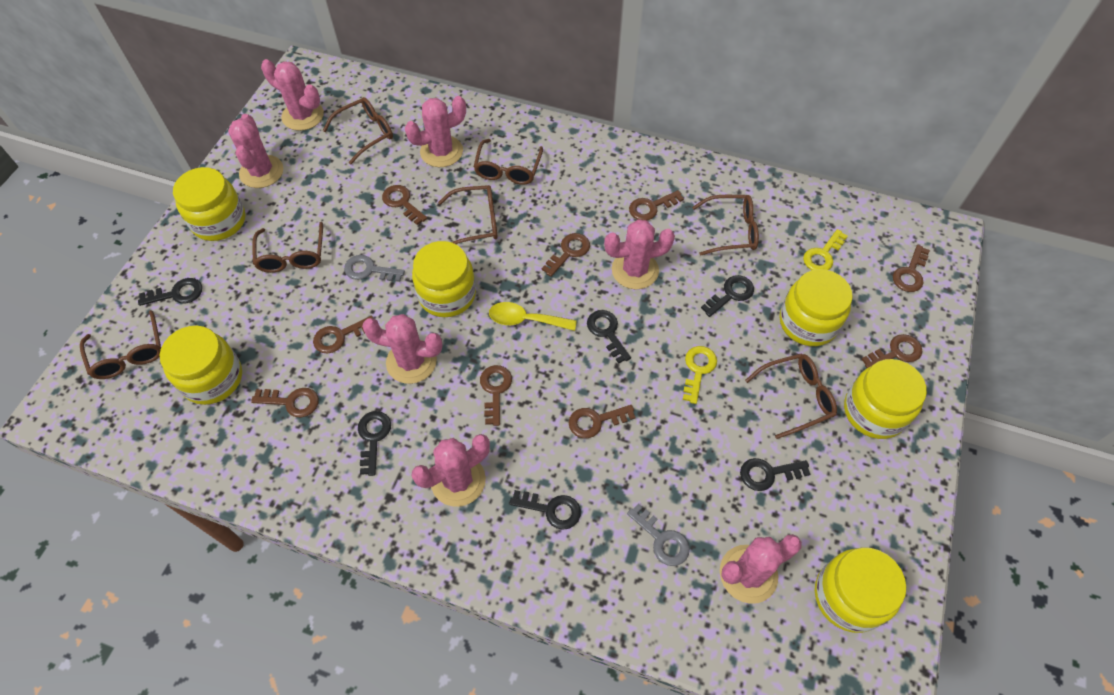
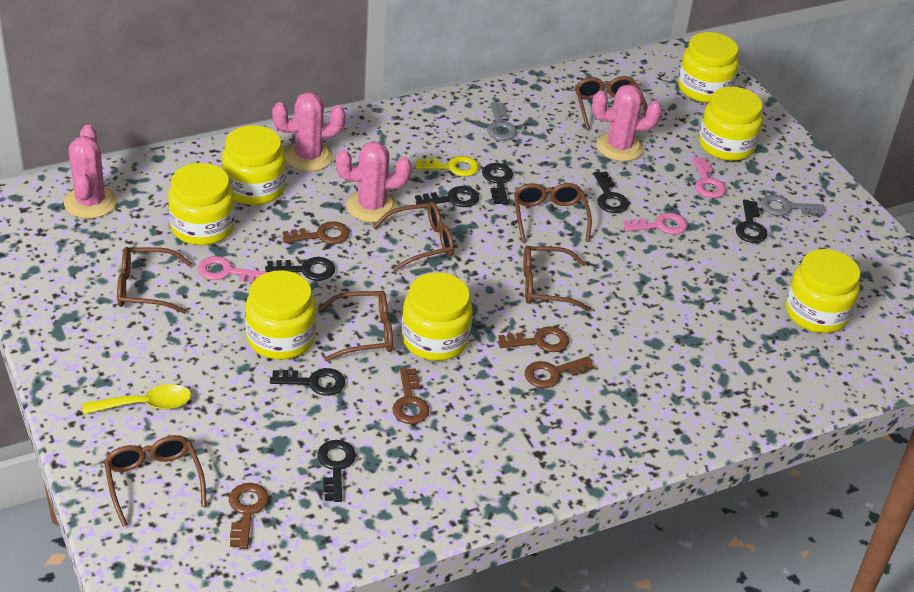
black key: 6 -> 7
brown key: 9 -> 5
pink cactus: 7 -> 4
pink key: 0 -> 3
yellow jar: 6 -> 7
yellow key: 2 -> 1

